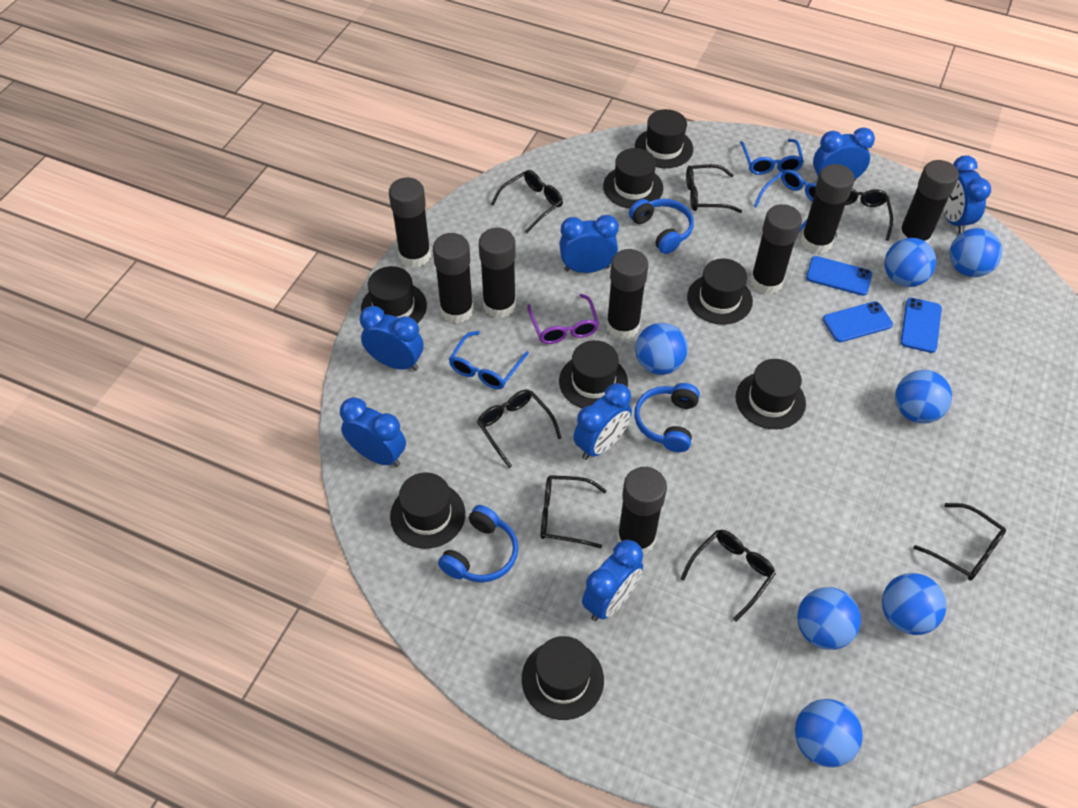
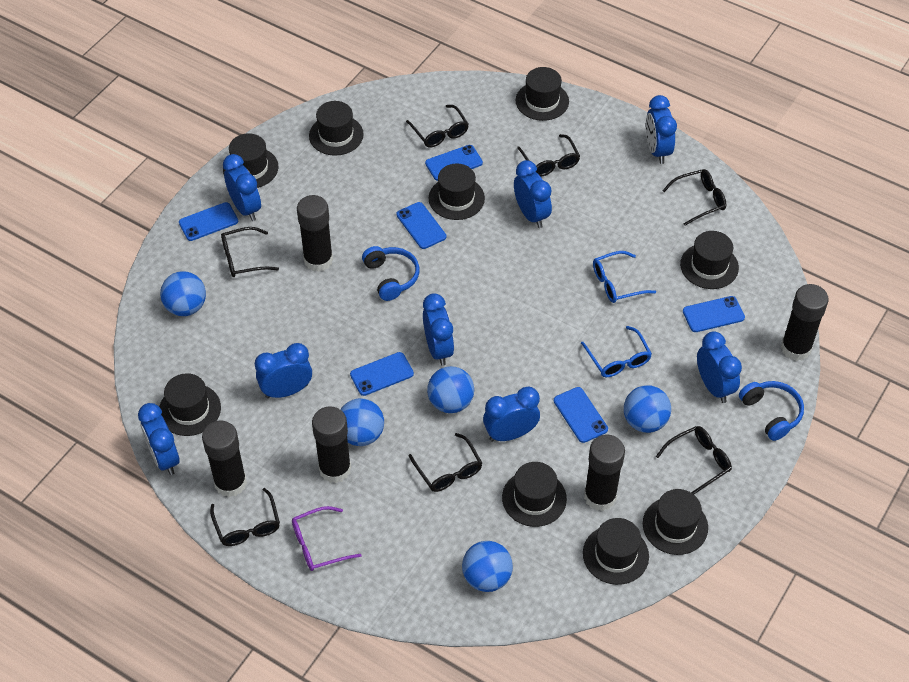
black glue stick: 8 -> 5
black hat: 8 -> 9
blue ball: 7 -> 5
blue clock: 7 -> 8
blue glasses: 3 -> 2
blue headphones: 3 -> 2
blue phone: 3 -> 6

